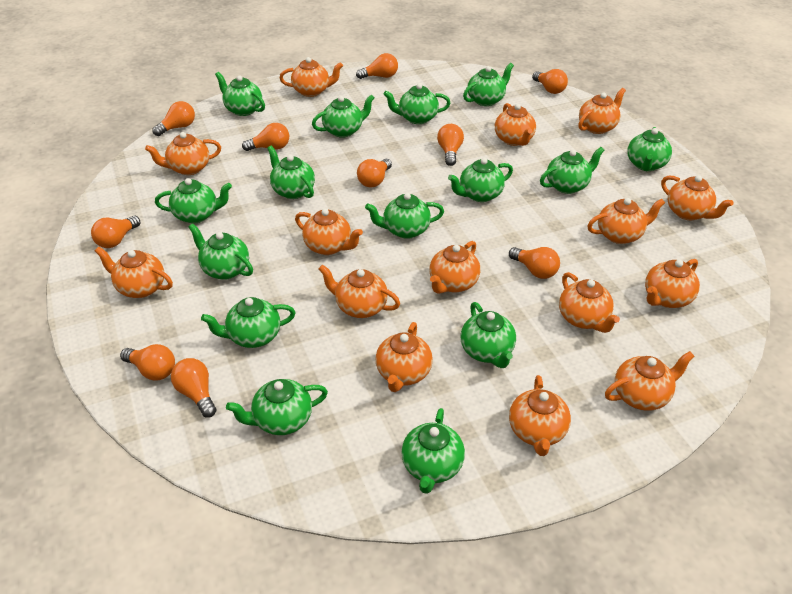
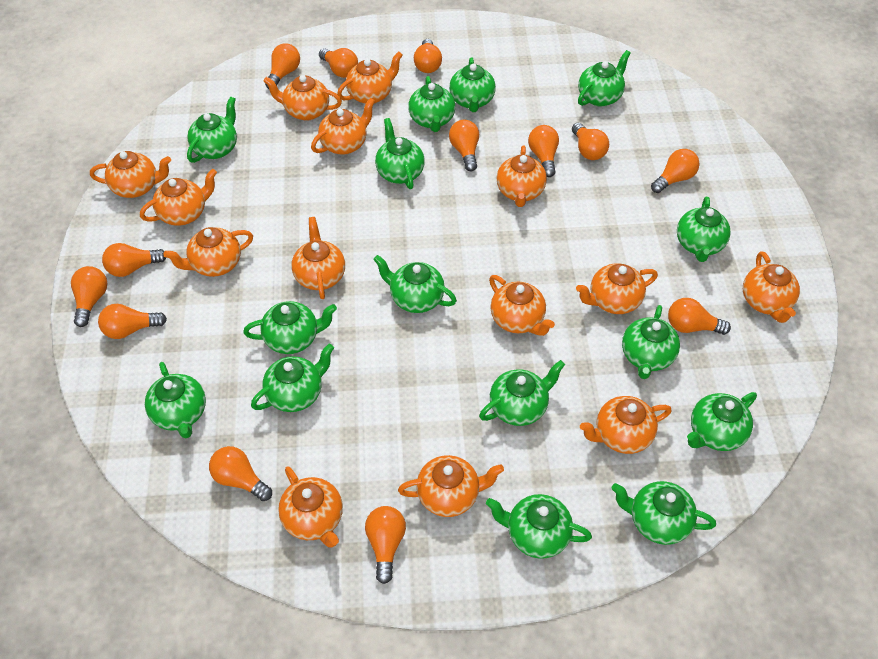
orange light bulb: 10 -> 13
orange teapot: 15 -> 14

